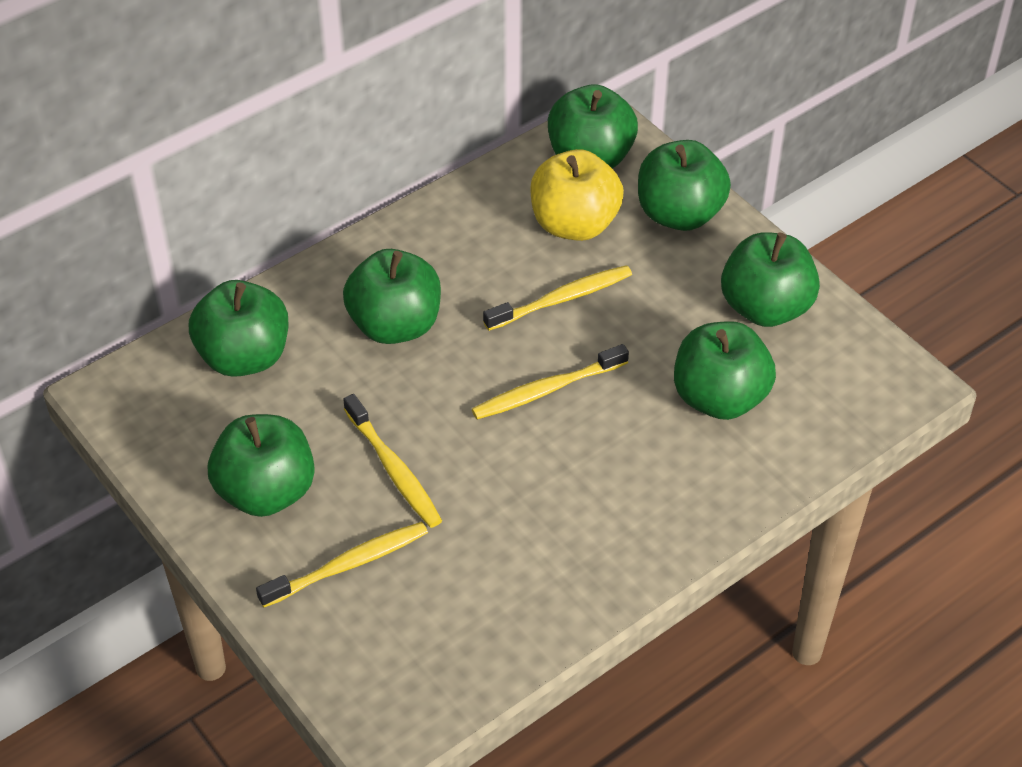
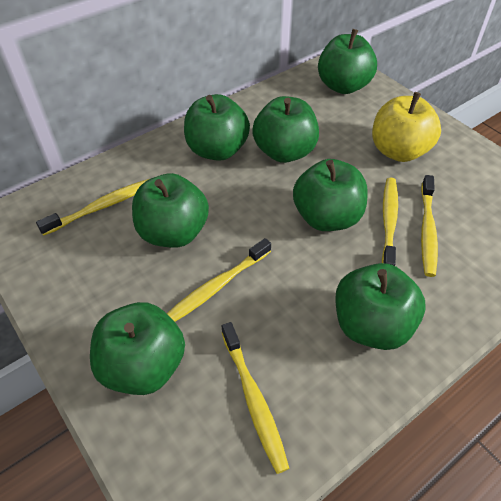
yellow toothbrush: 4 -> 5

